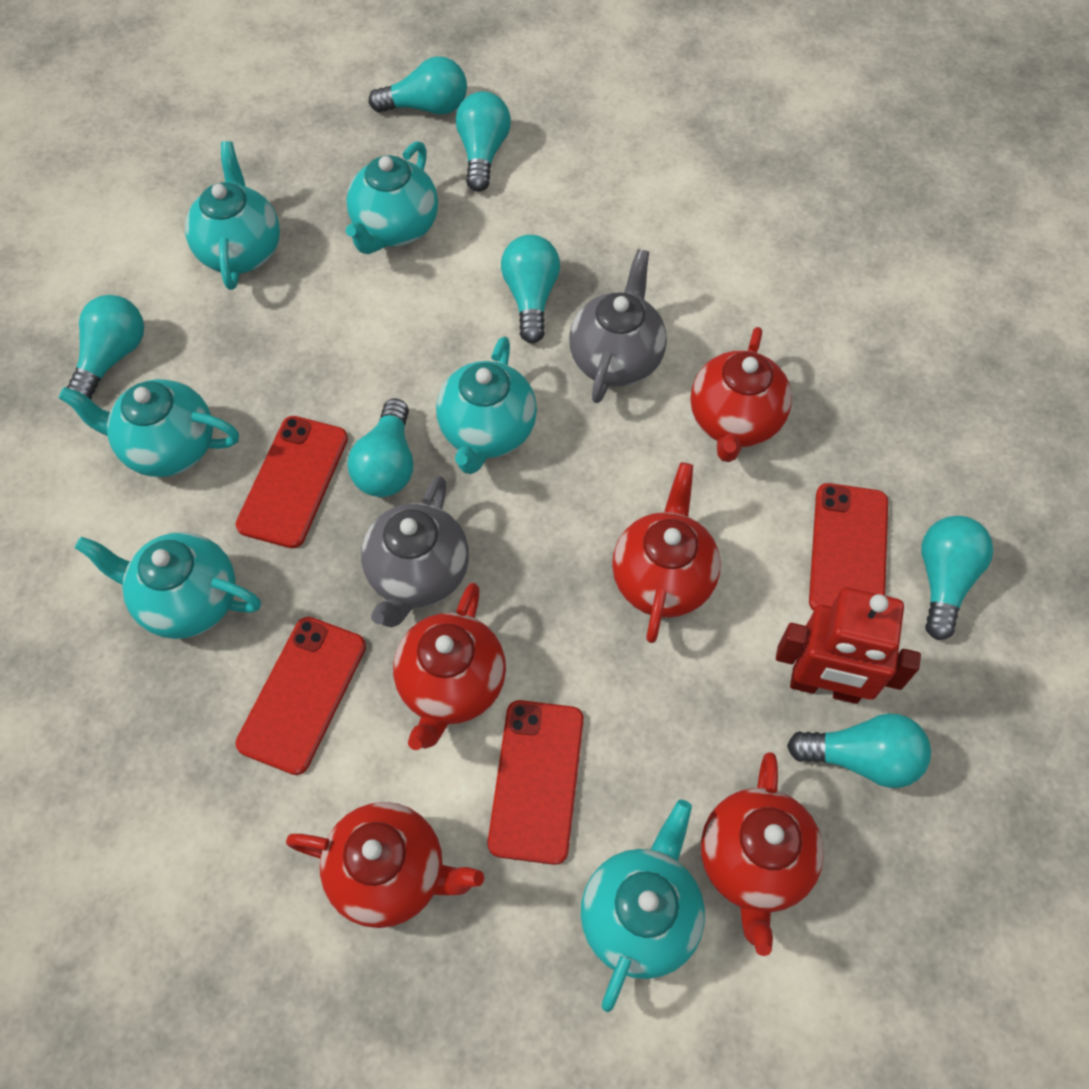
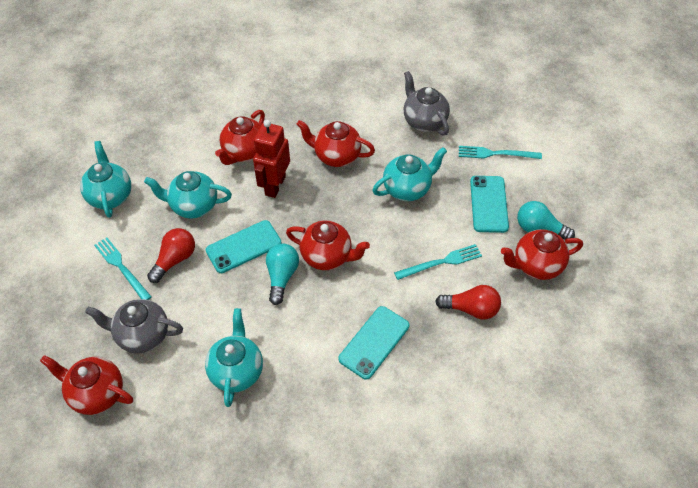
red light bulb: 0 -> 2
red phone: 4 -> 0
turquoise fork: 0 -> 3
turquoise light bulb: 7 -> 2
turquoise phone: 0 -> 3
turquoise teapot: 6 -> 4

